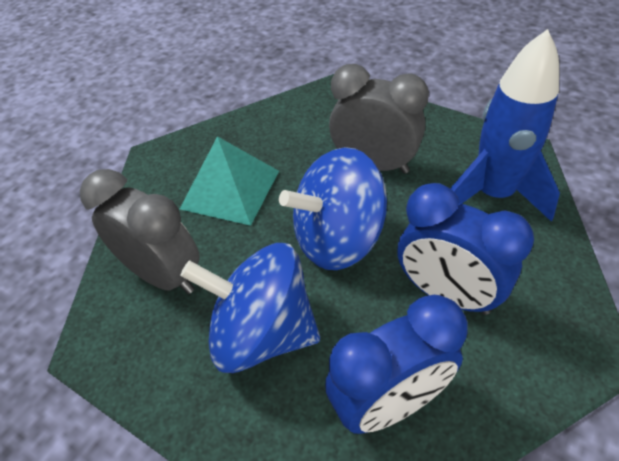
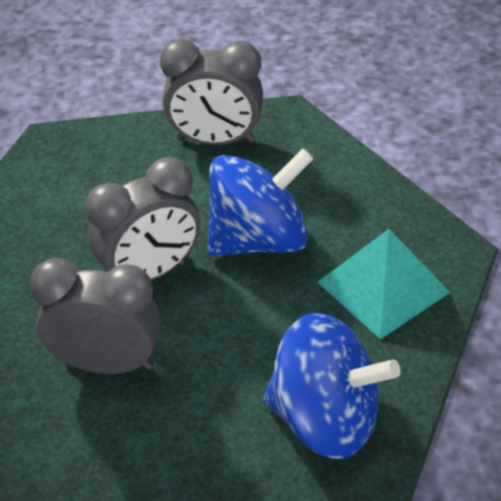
blue clock: 2 -> 0
blue rocket: 1 -> 0
grey clock: 2 -> 3

